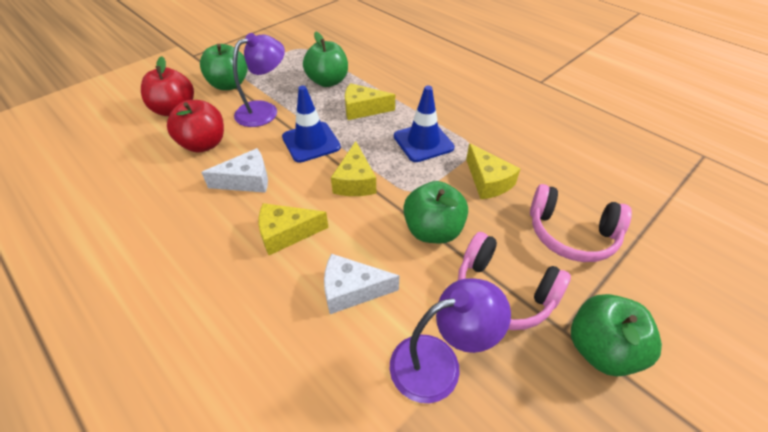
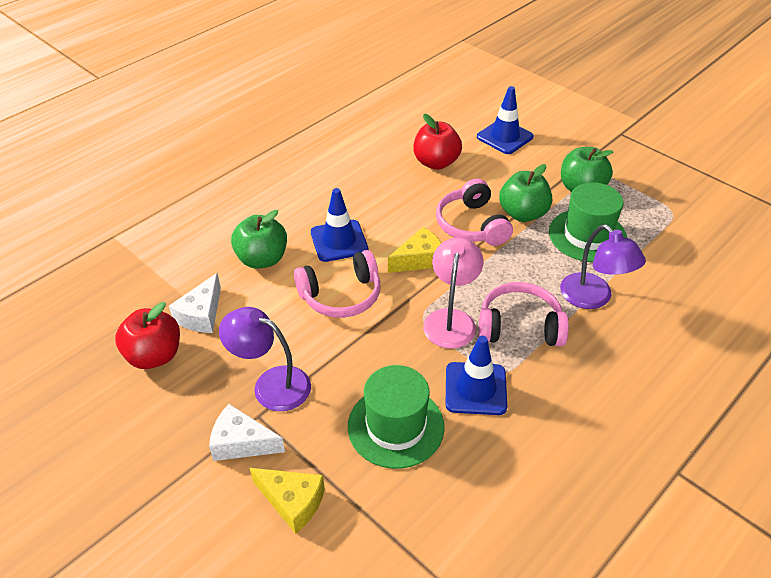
blue traffic cone: 2 -> 3
green apple: 4 -> 3
green hat: 0 -> 2
pink headphones: 2 -> 3
pink lamp: 0 -> 1
yellow cheese: 4 -> 2

